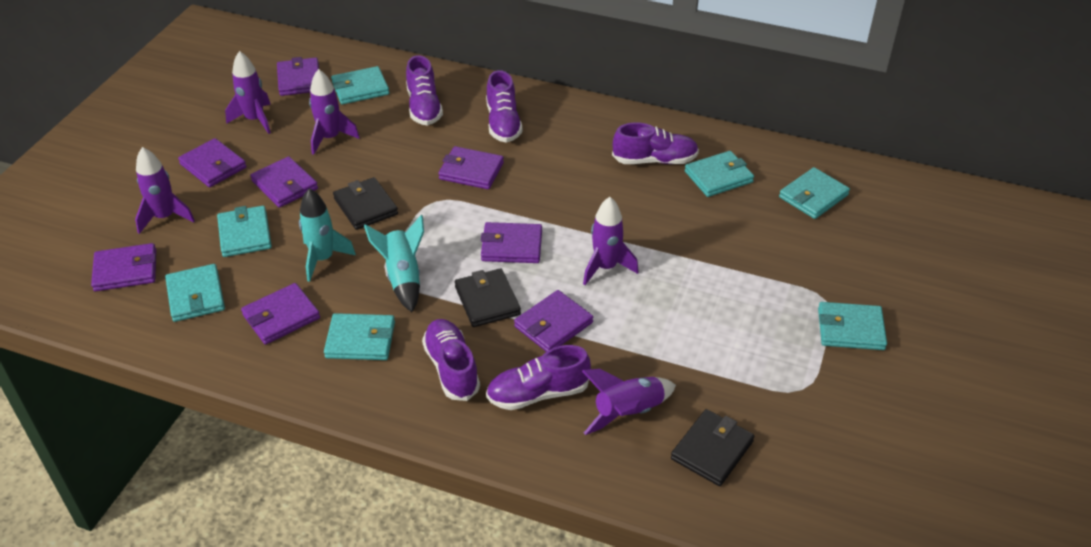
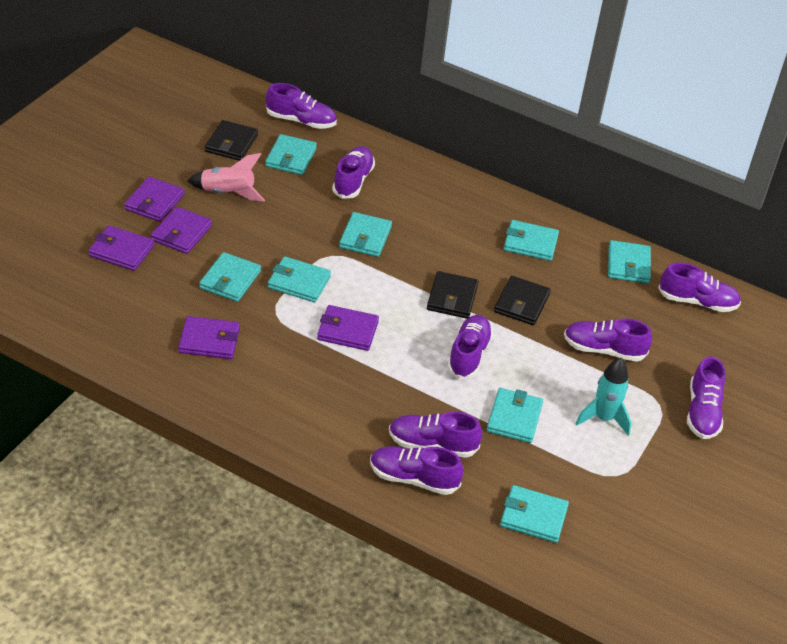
pink rocket: 0 -> 1
purple rocket: 5 -> 0
purple shoe: 5 -> 8
purple wallet: 8 -> 5
turquoise rocket: 2 -> 1
turquoise wallet: 7 -> 8

